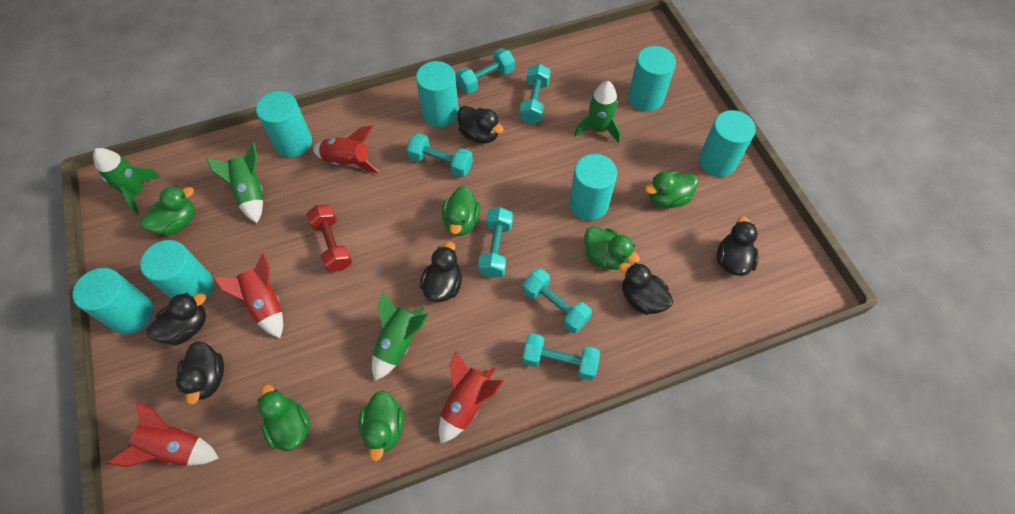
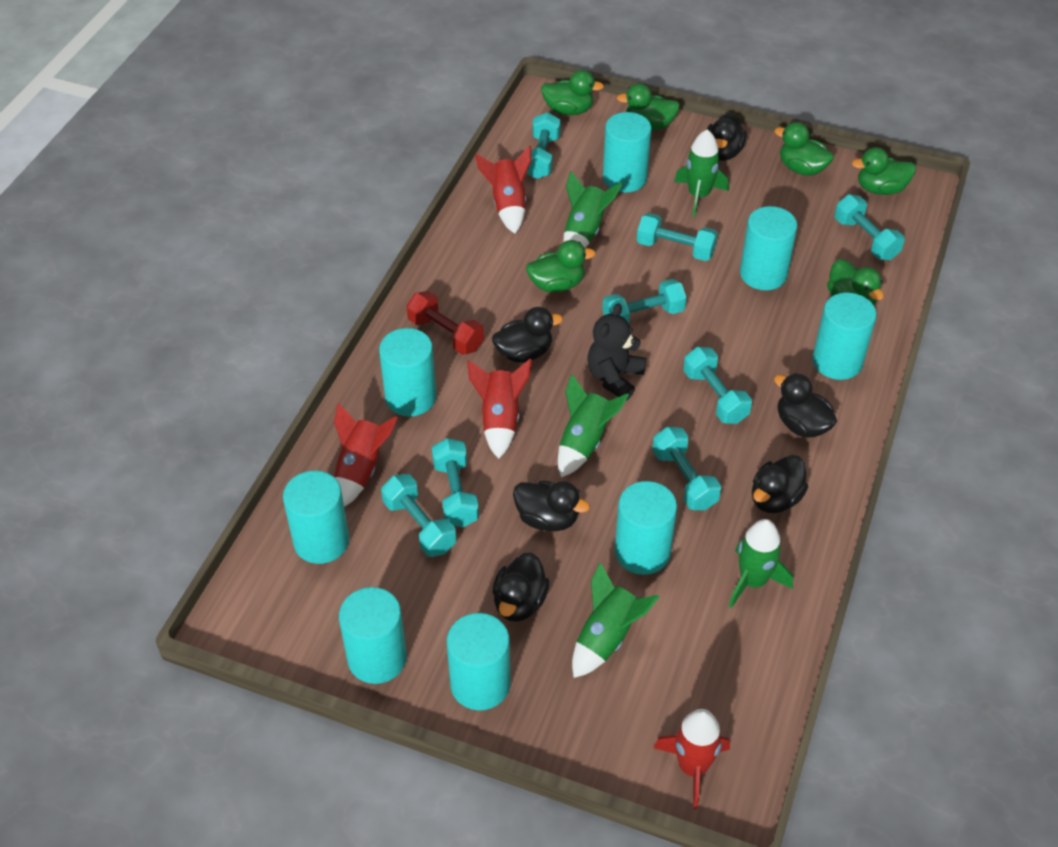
black teddy bear: 0 -> 1
green rocket: 4 -> 5
turquoise cylinder: 7 -> 8
turquoise dumbbell: 6 -> 8

